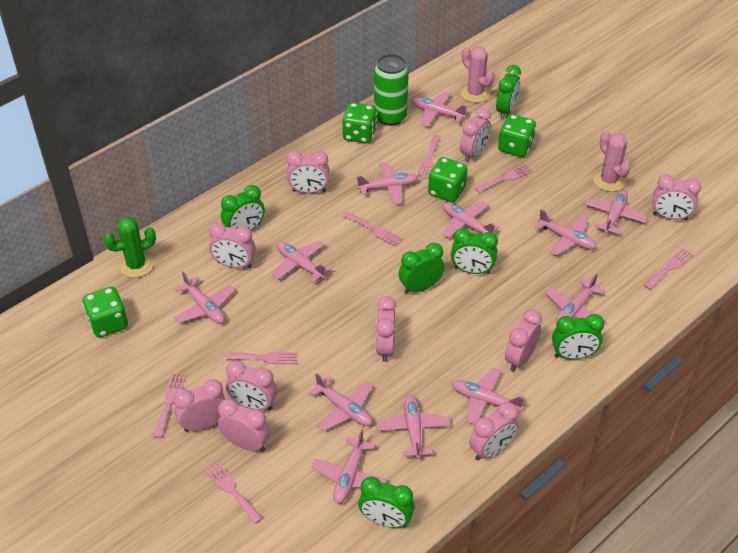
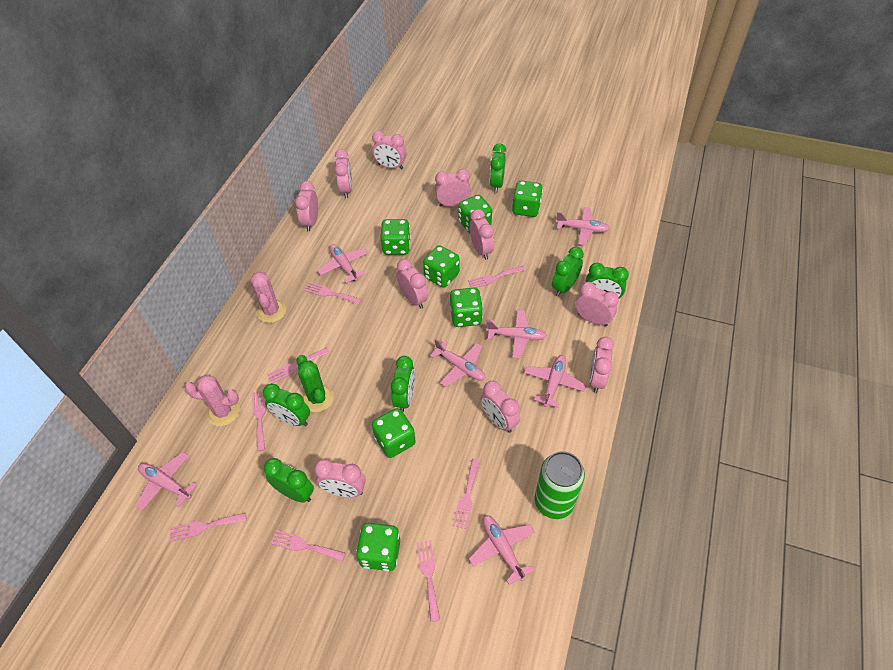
green dice: 4 -> 7
pink fork: 7 -> 8
pink plane: 12 -> 7

